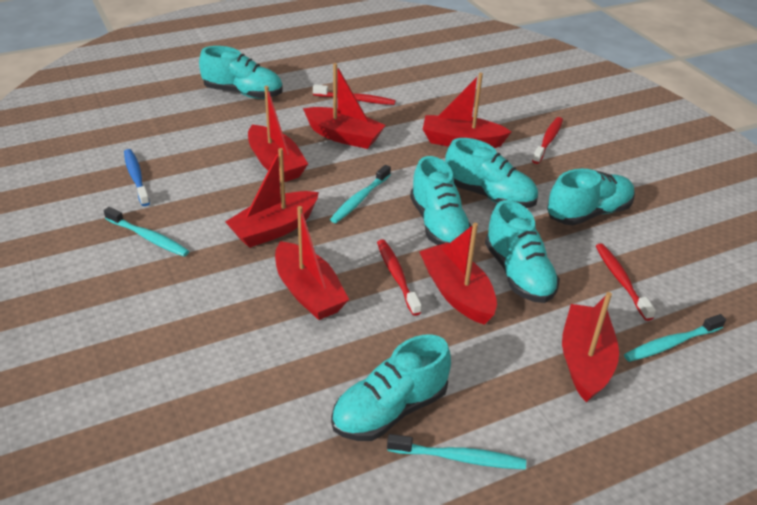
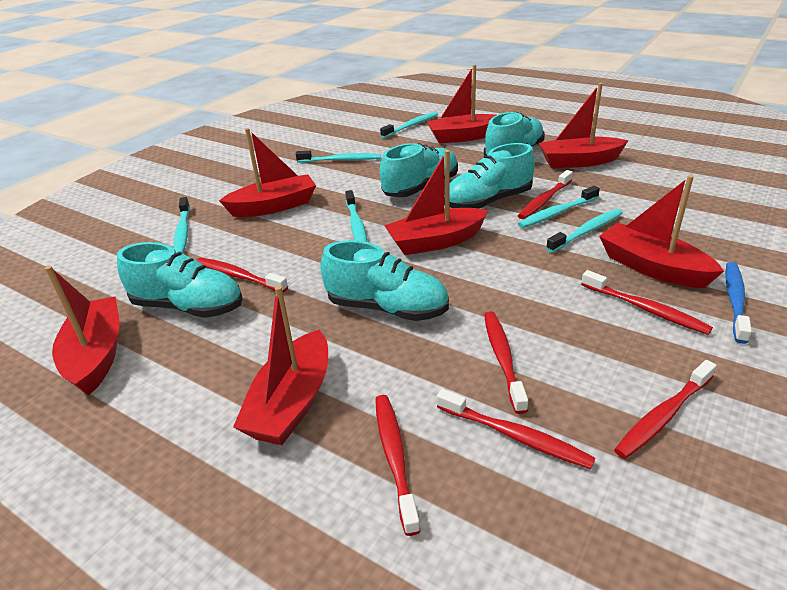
red toothbrush: 4 -> 7
turquoise shoe: 6 -> 5
turquoise toothbrush: 4 -> 6

